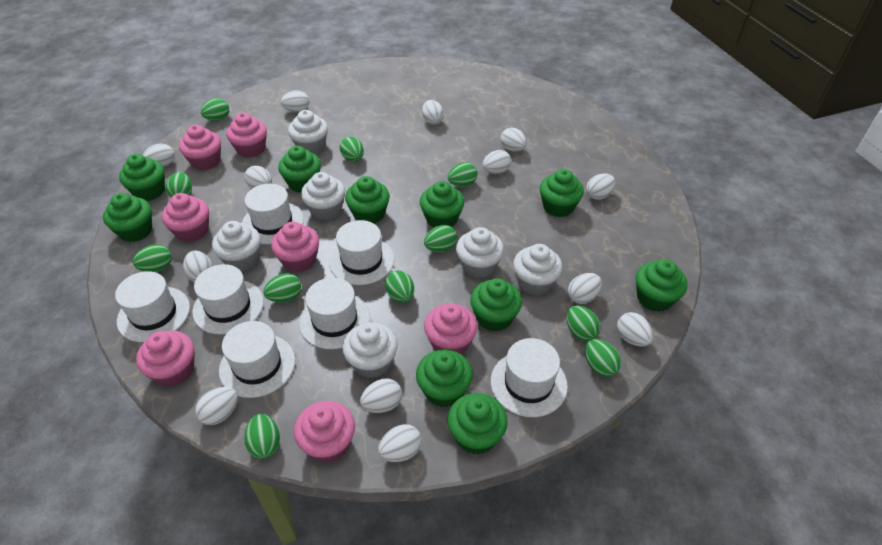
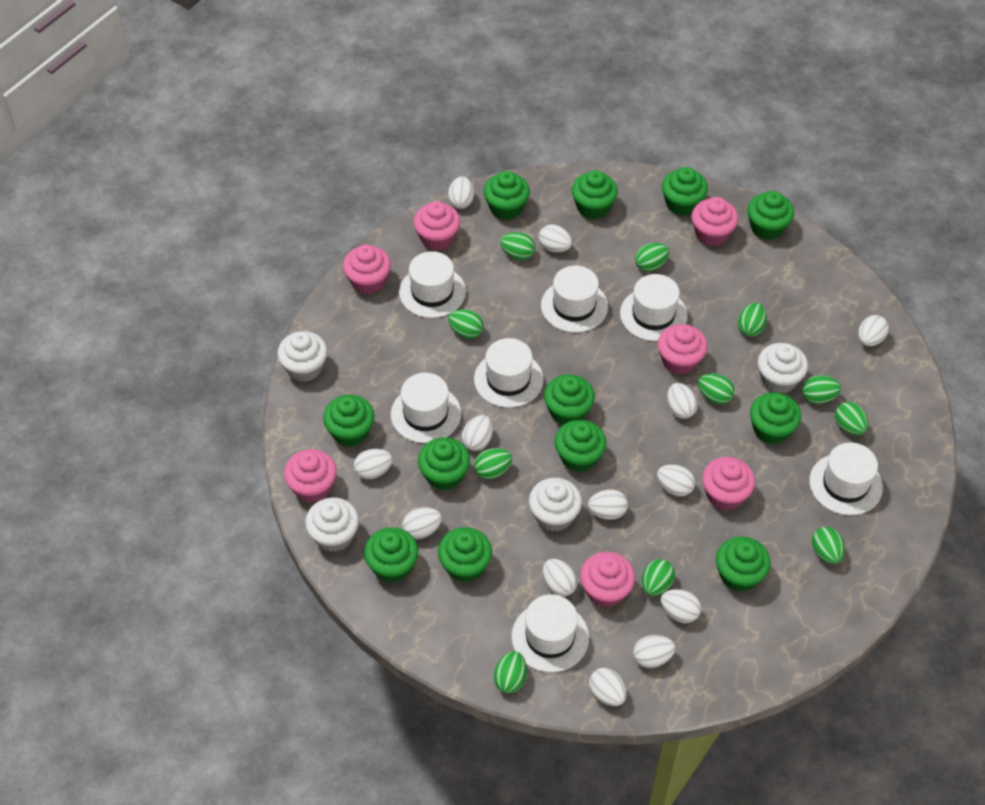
green cupcake: 10 -> 12
white cupcake: 6 -> 4

